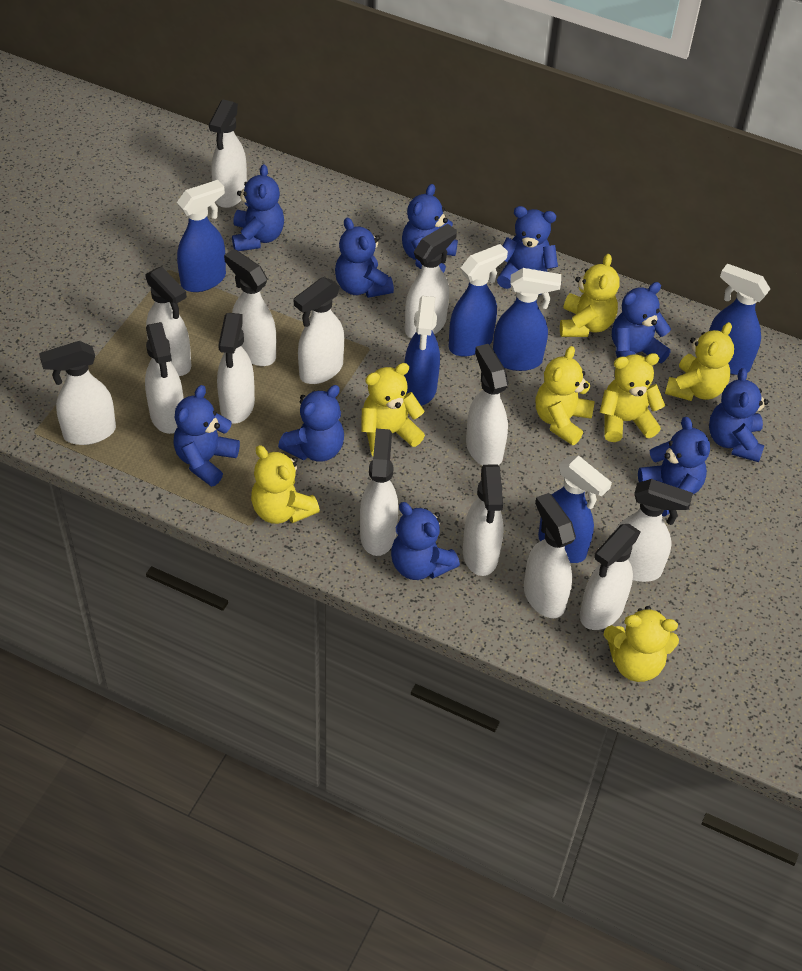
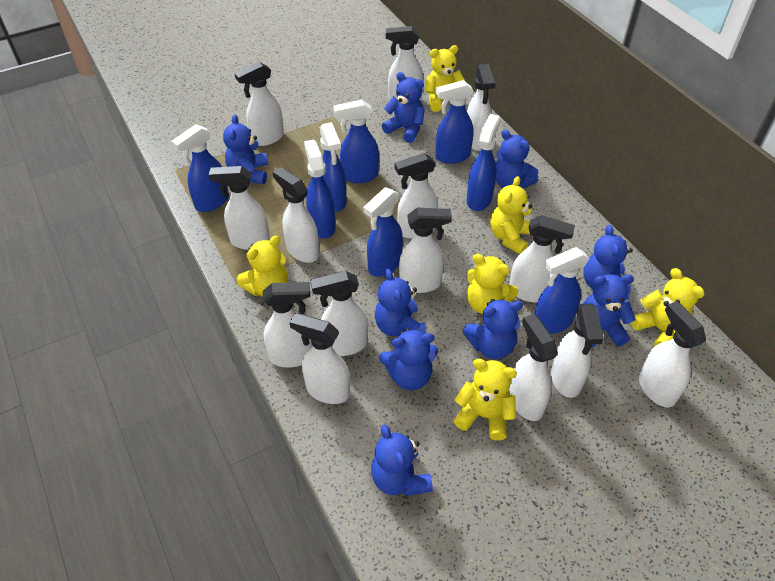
blue spray bottle: 6 -> 8
blue teddy bear: 10 -> 9
yellow teddy bear: 7 -> 6

